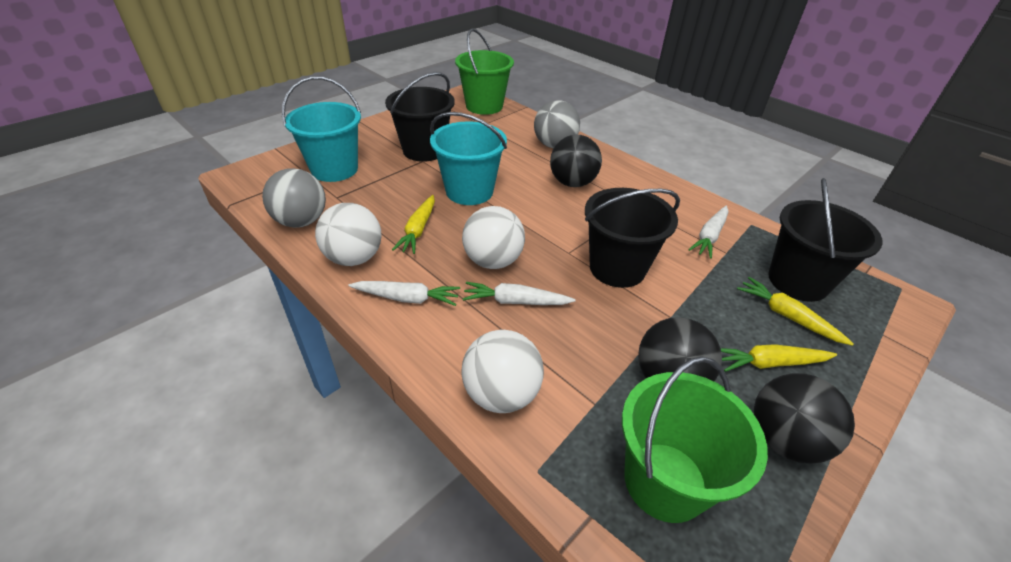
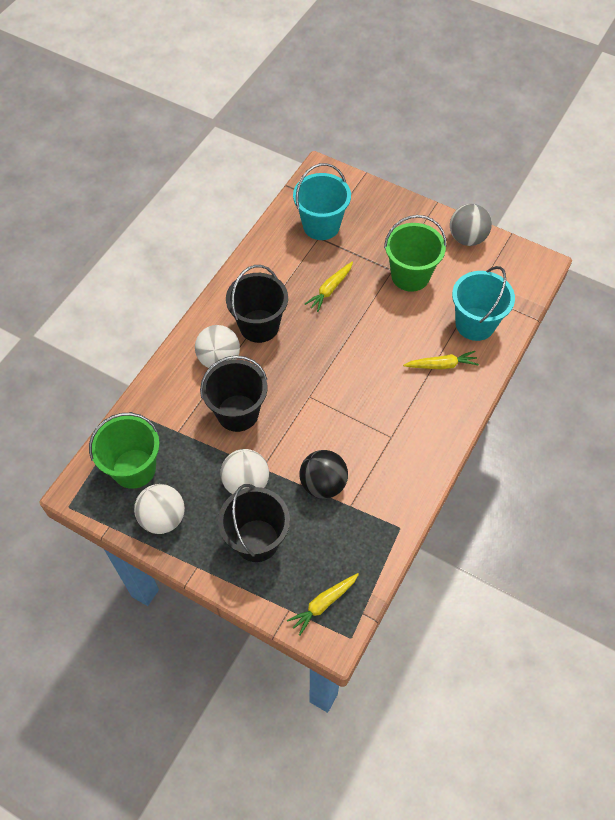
black ball: 3 -> 1
grey ball: 2 -> 1
white carrot: 3 -> 0

